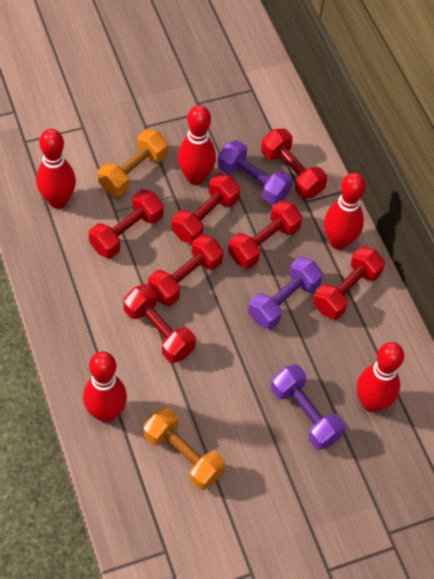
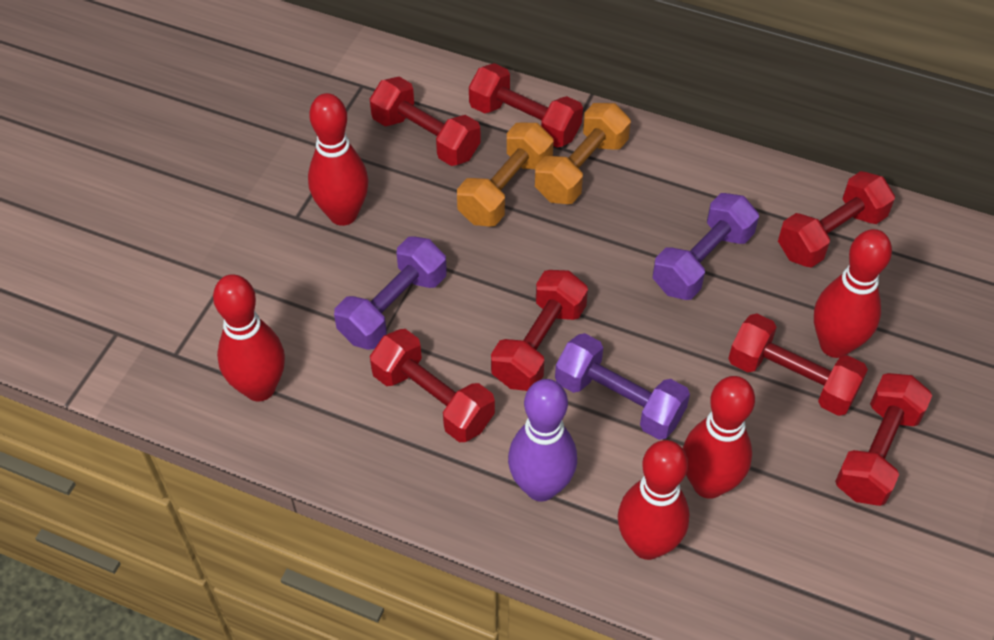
purple bowling pin: 0 -> 1

